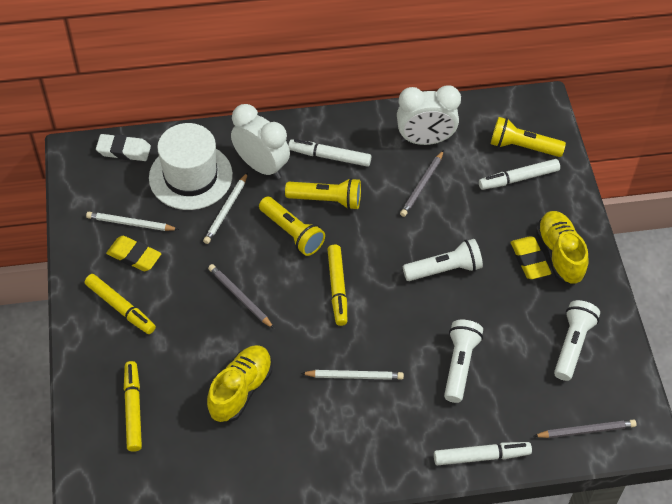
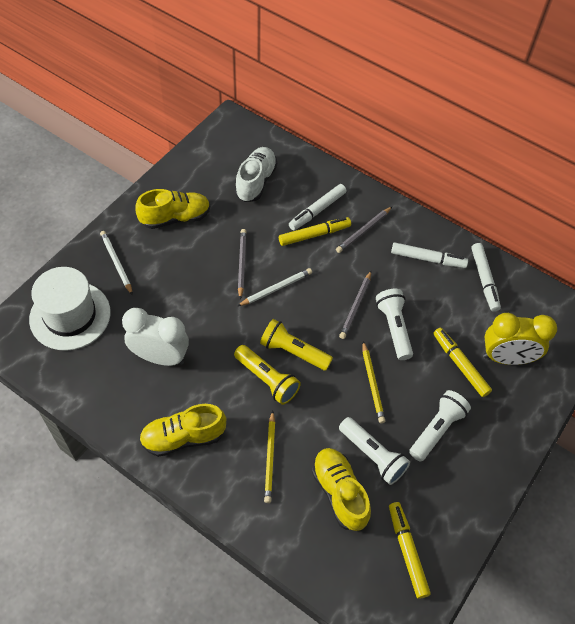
white clock: 2 -> 1
white eraser: 1 -> 0
white pencil: 3 -> 2
white shoe: 0 -> 1
yellow clock: 0 -> 1
yellow eraser: 2 -> 0
yellow flashlight: 3 -> 2
yellow pencil: 0 -> 2
yellow shoe: 2 -> 3

